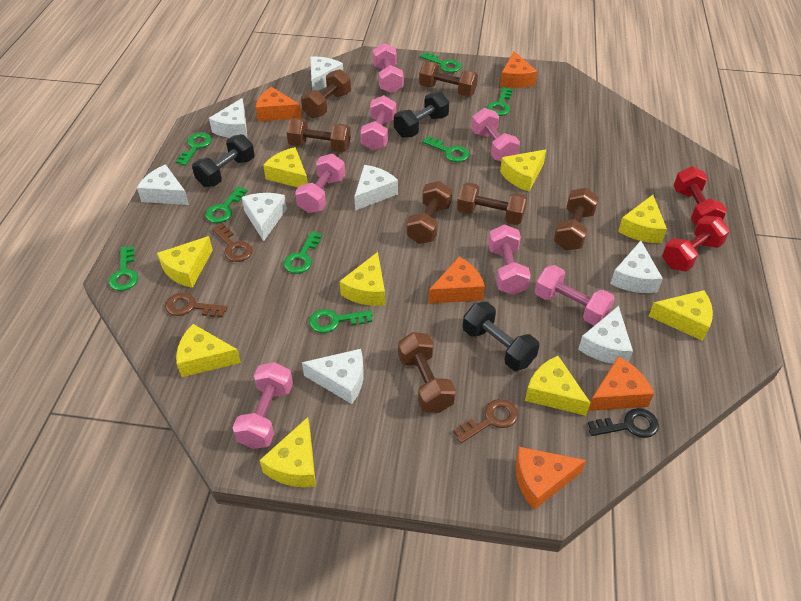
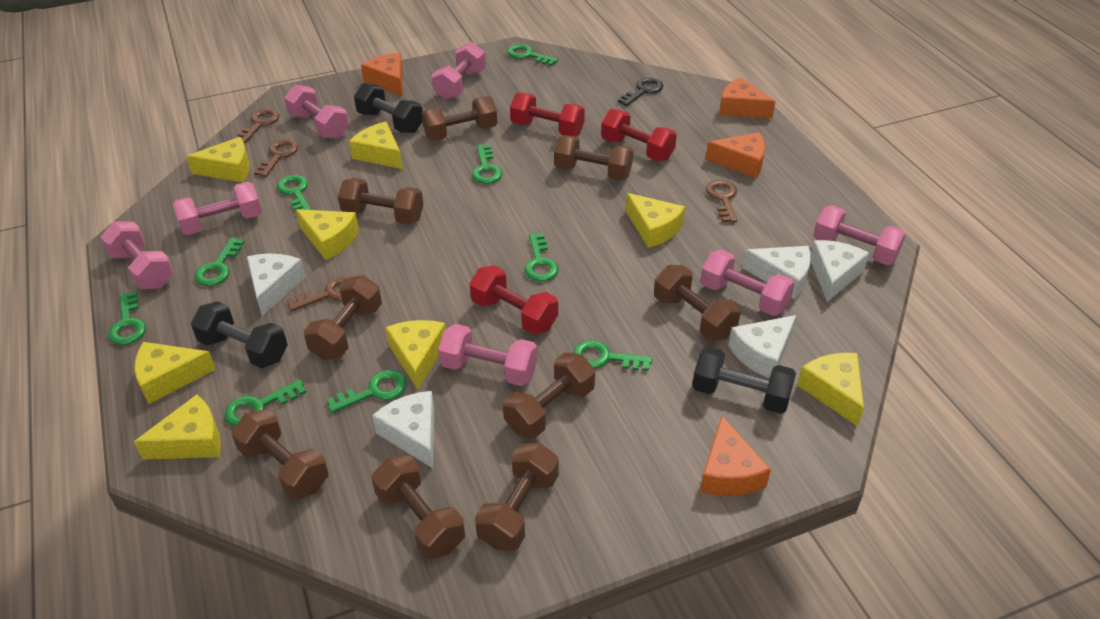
brown dumbbell: 7 -> 9
brown key: 3 -> 4
green key: 8 -> 9
orange cheese: 5 -> 4
red dumbbell: 2 -> 3
white cheese: 8 -> 5
yellow cheese: 9 -> 8

